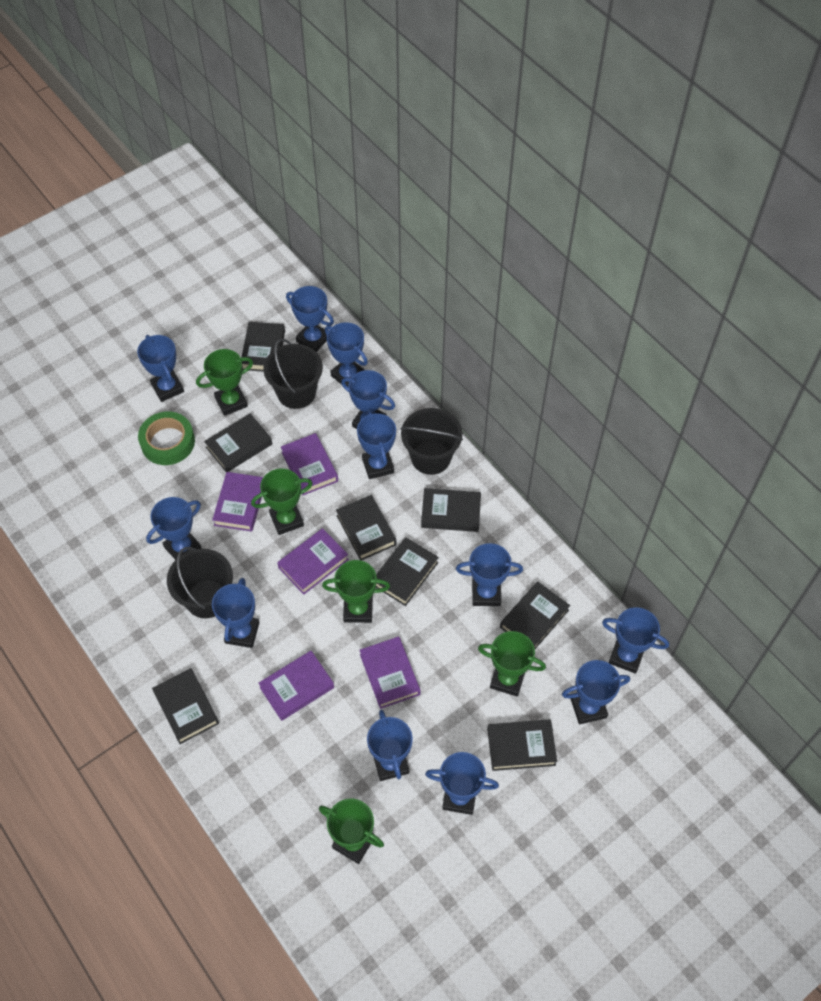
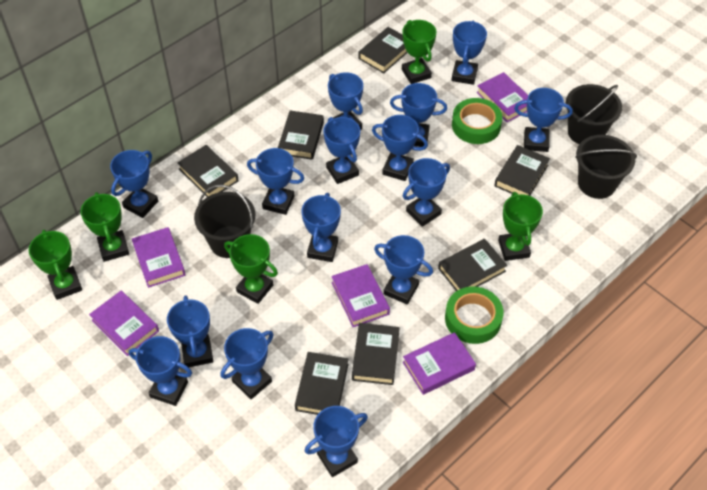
black book: 8 -> 7
blue trophy: 12 -> 15
green tape: 1 -> 2

